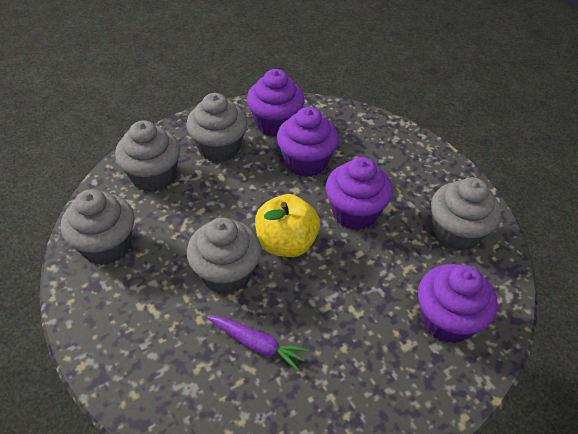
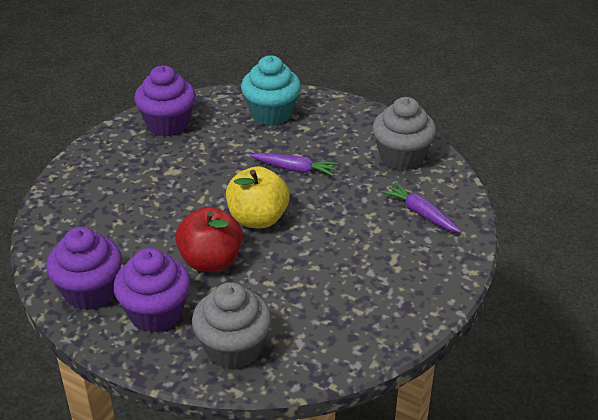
grey cupcake: 5 -> 2
purple carrot: 1 -> 2
purple cupcake: 4 -> 3
red apple: 0 -> 1
turquoise cupcake: 0 -> 1

